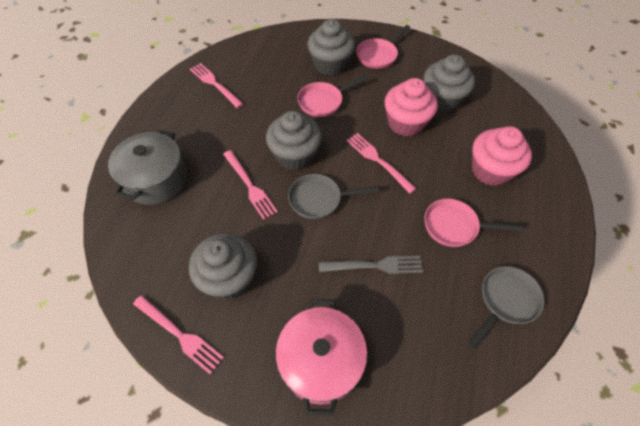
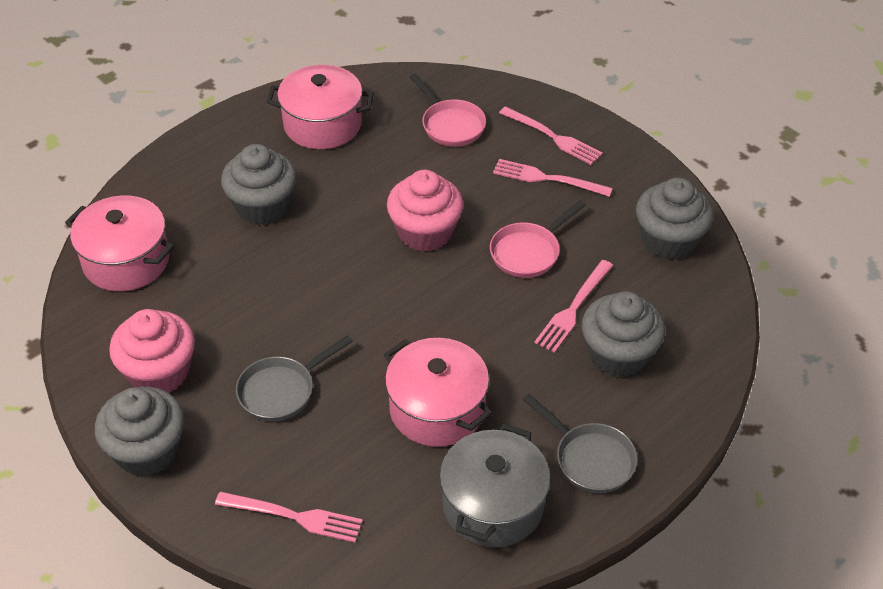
grey fork: 1 -> 0
pink pan: 3 -> 2
pink pot: 1 -> 3

